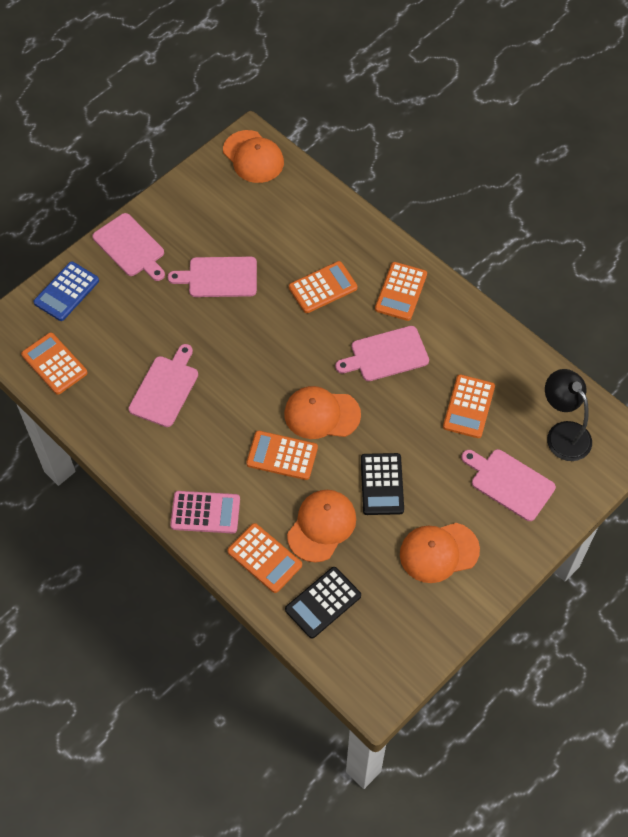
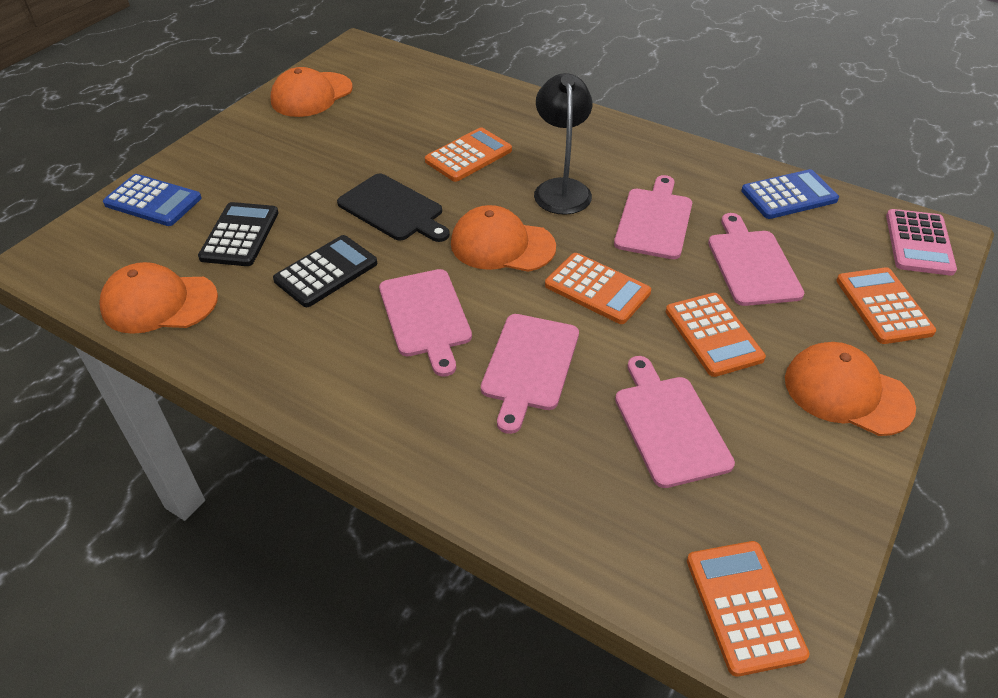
black cutting board: 0 -> 1
blue calculator: 1 -> 2
orange calculator: 6 -> 5

